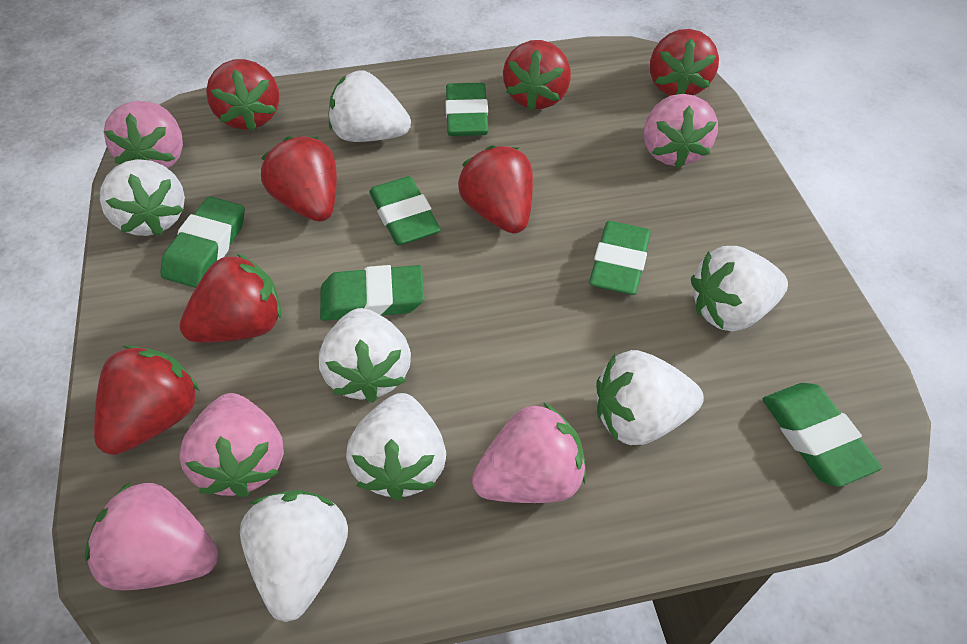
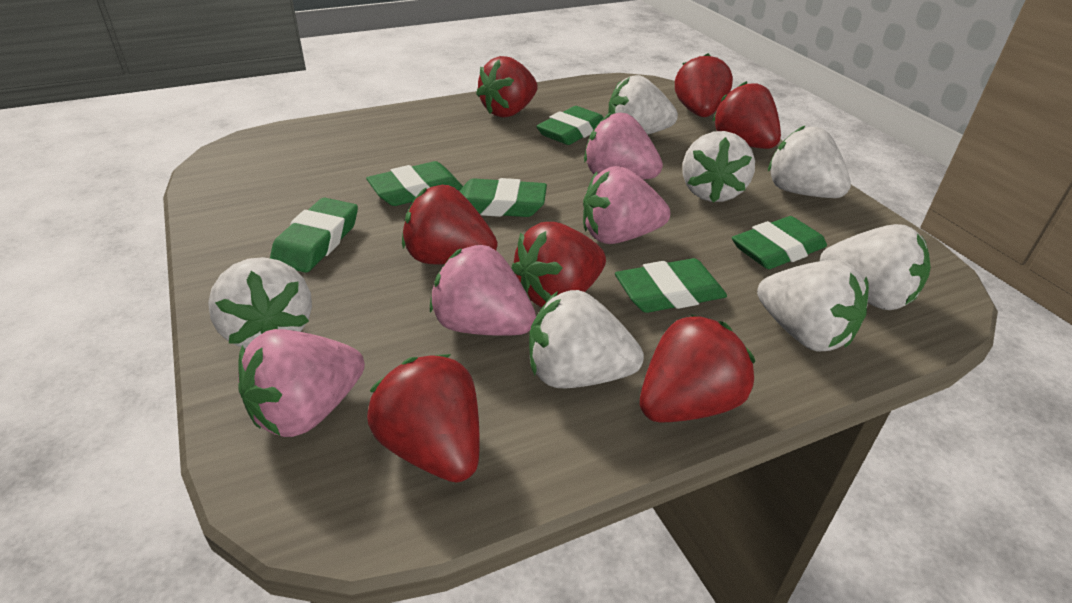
pink strawberry: 5 -> 4

